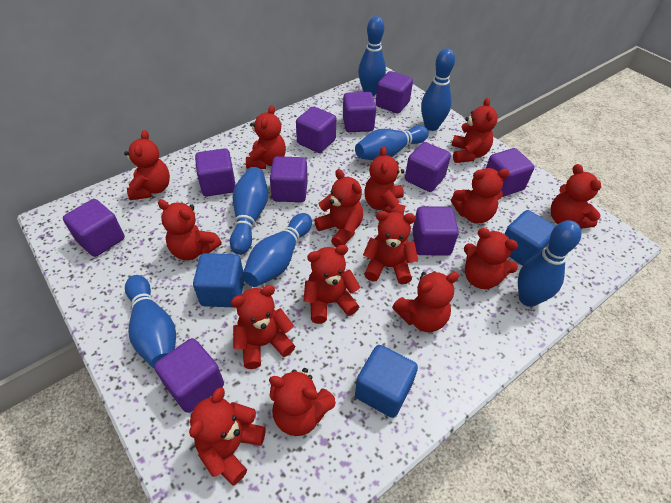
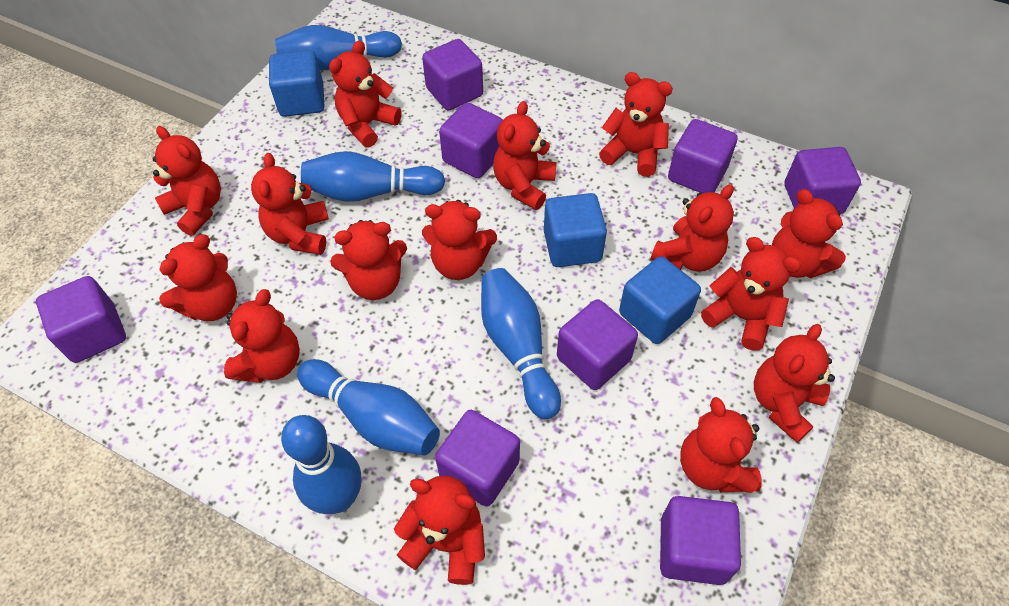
blue bowling pin: 7 -> 5
purple cube: 10 -> 8

